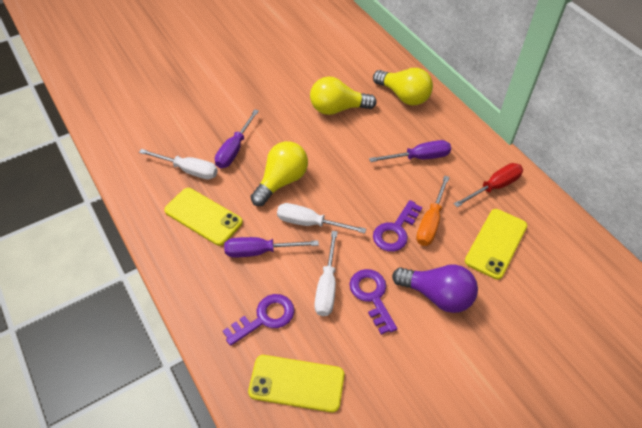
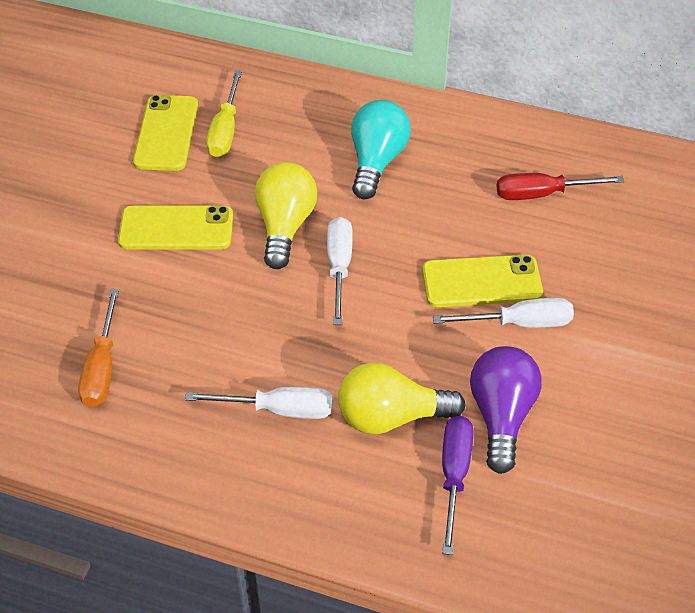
purple key: 3 -> 0
purple screwdriver: 3 -> 1
turquoise light bulb: 0 -> 1
yellow light bulb: 3 -> 2
yellow screwdriver: 0 -> 1

